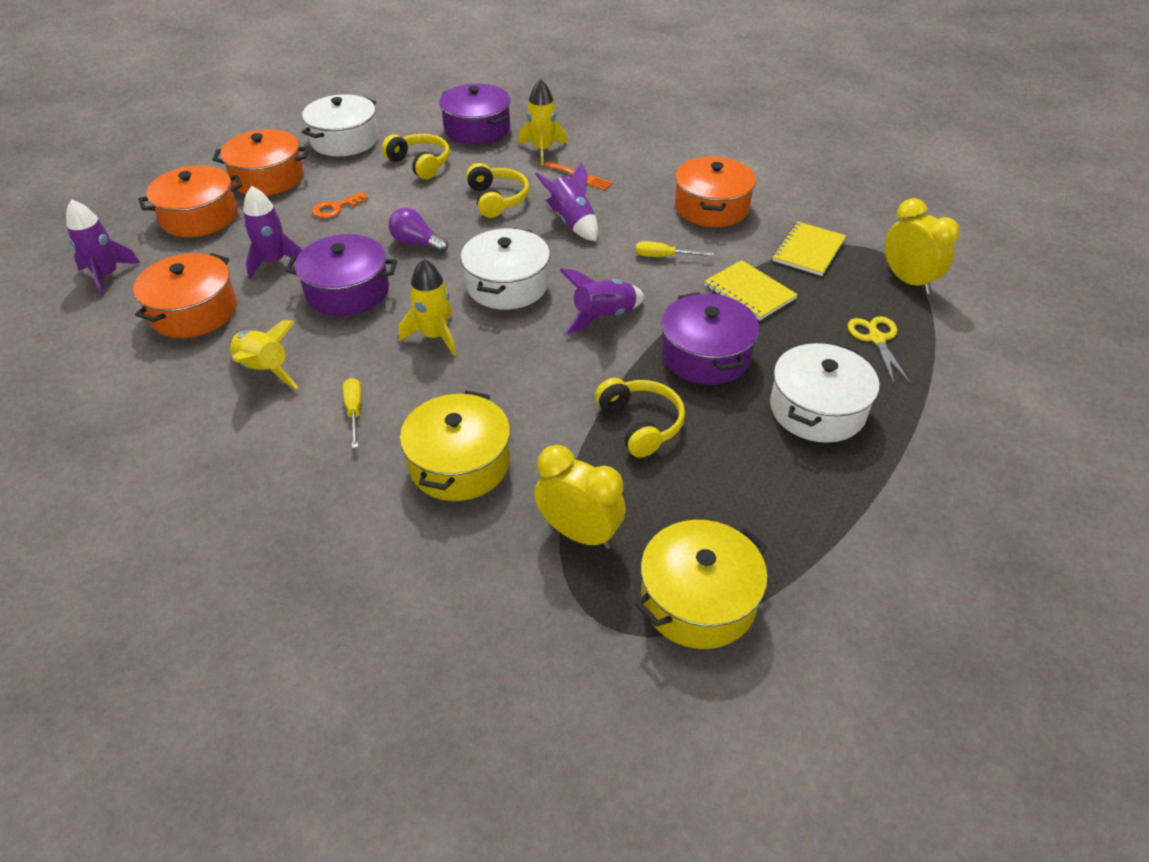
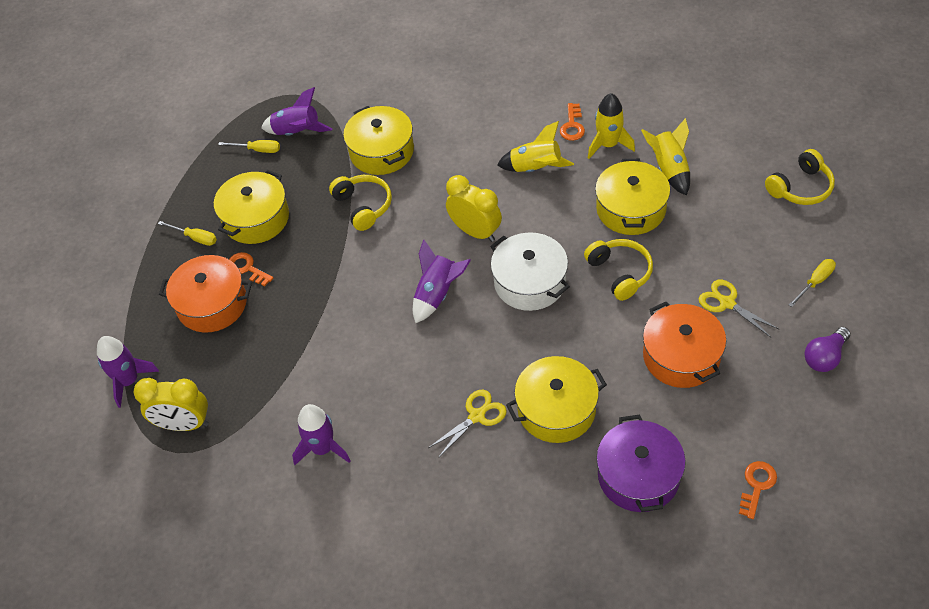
orange fork: 1 -> 0
orange key: 1 -> 3
orange pot: 4 -> 2
purple pot: 3 -> 1
white pot: 3 -> 1
yellow notebook: 2 -> 0
yellow pot: 2 -> 4
yellow scissors: 1 -> 2
yellow screwdriver: 2 -> 3

